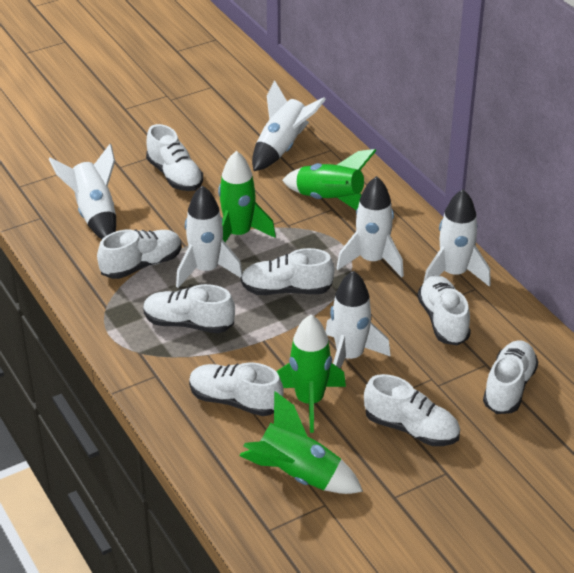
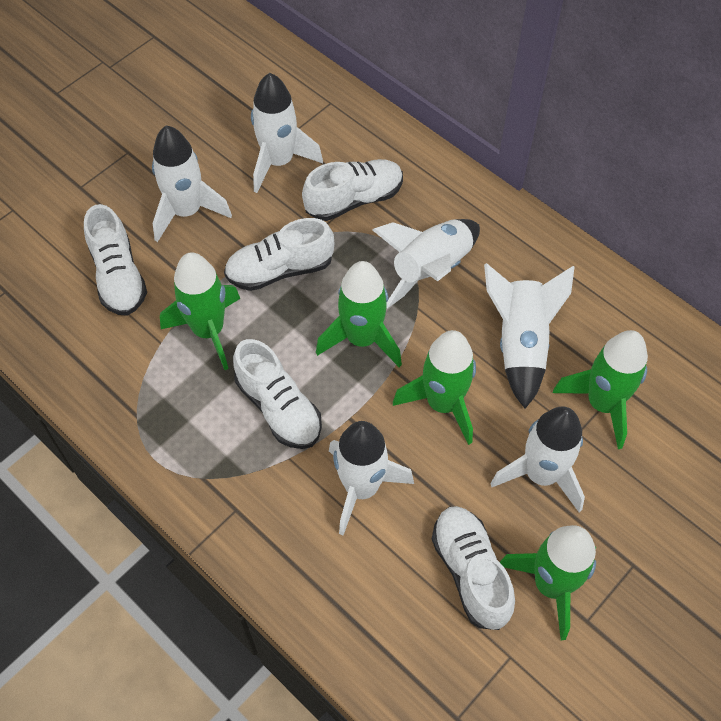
green rocket: 4 -> 5
white shoe: 8 -> 5

